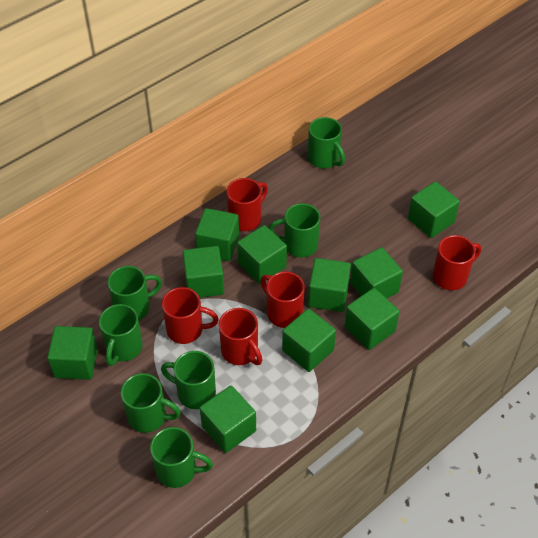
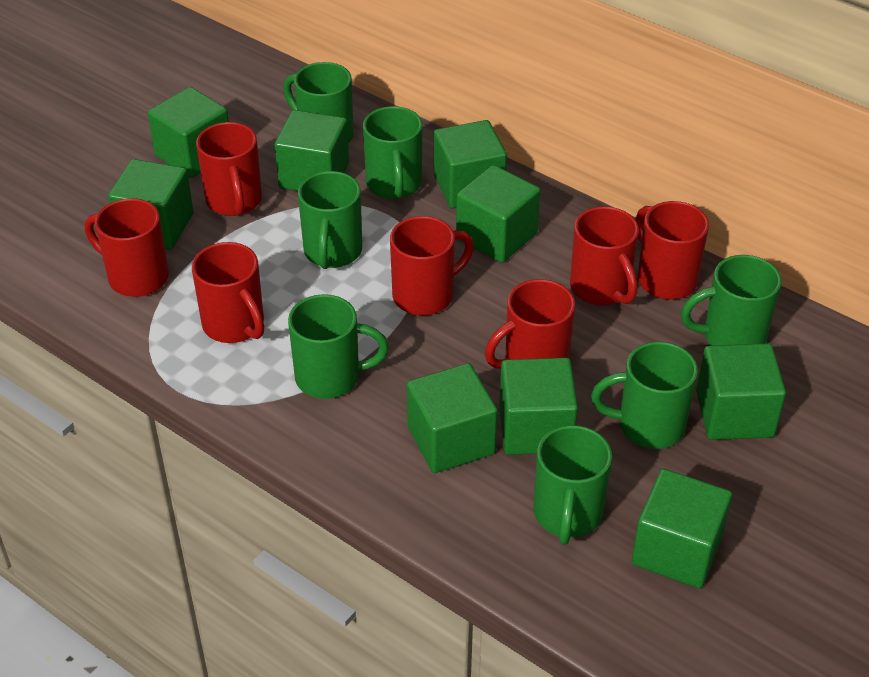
green cube: 10 -> 9
red mug: 5 -> 7

